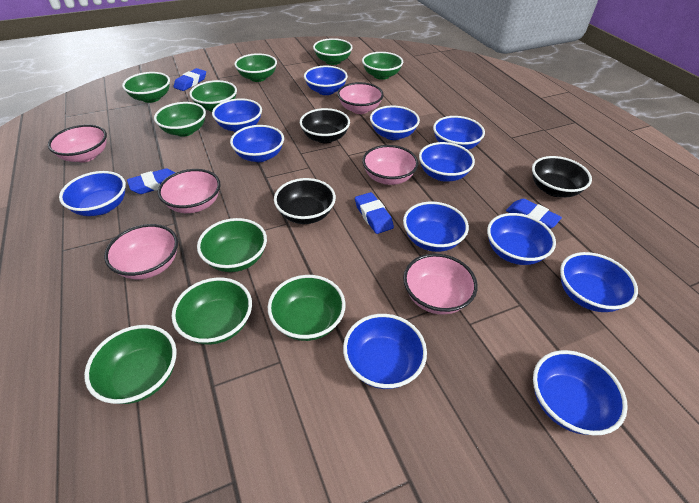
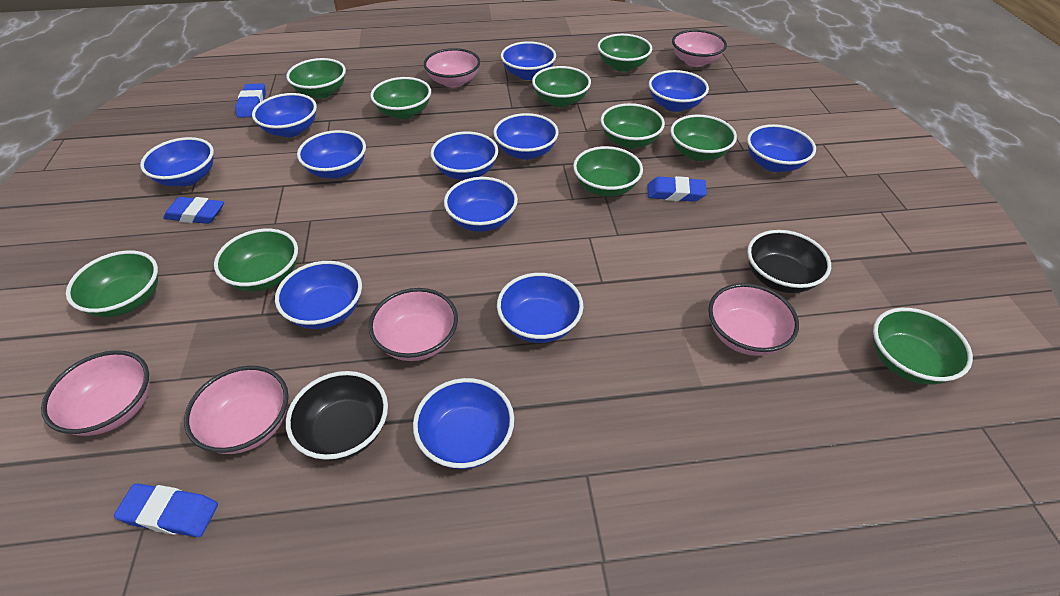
black bowl: 3 -> 2

